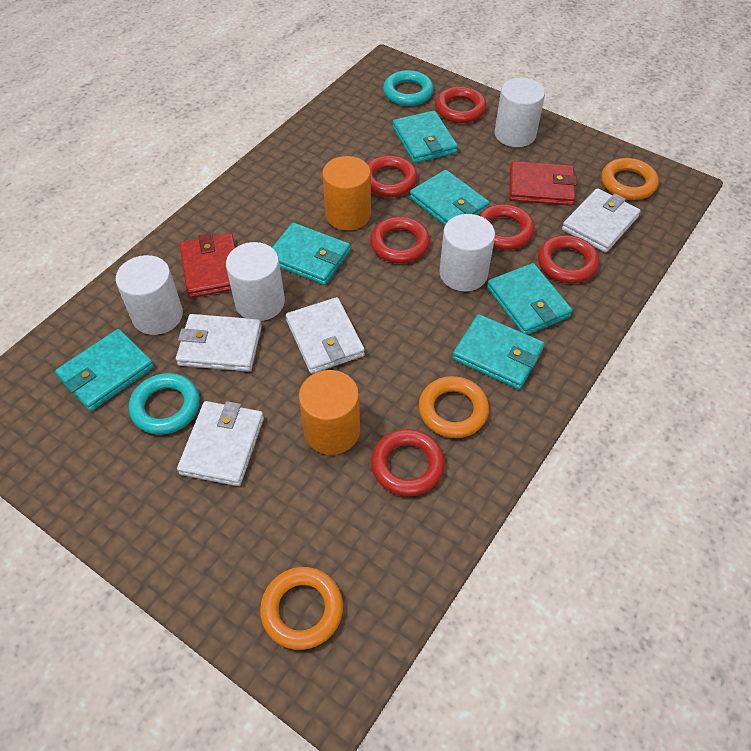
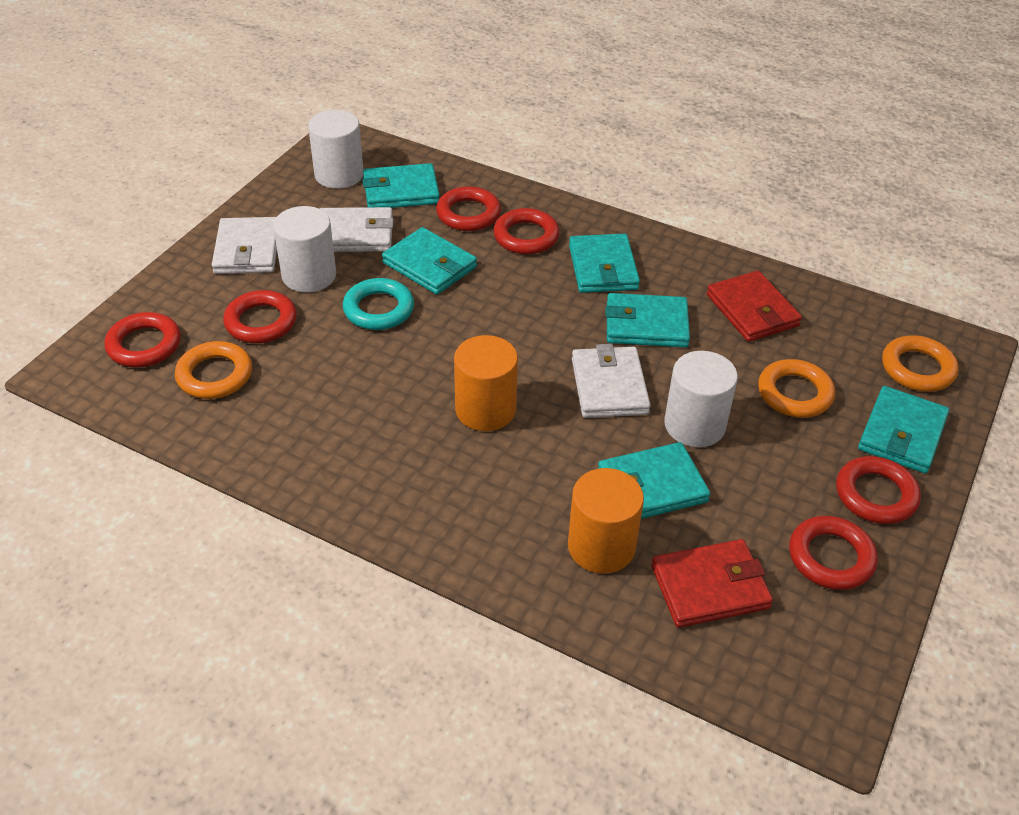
turquoise ring: 2 -> 1
white cylinder: 4 -> 3
white wallet: 4 -> 3

